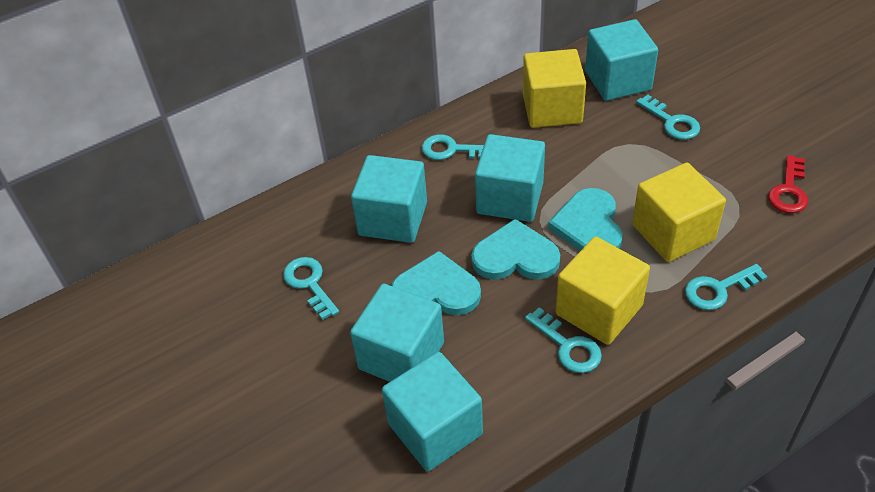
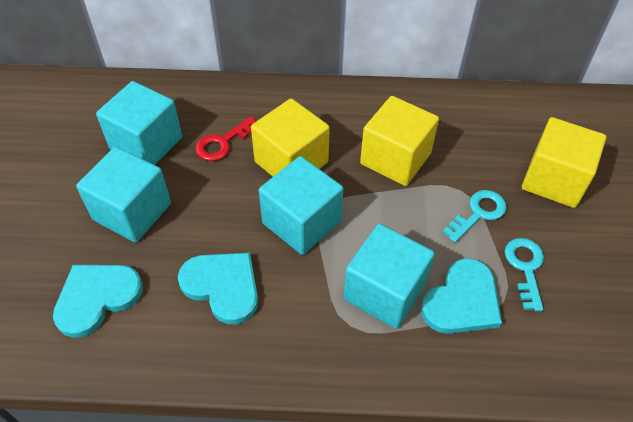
turquoise cube: 5 -> 4
turquoise key: 5 -> 2

